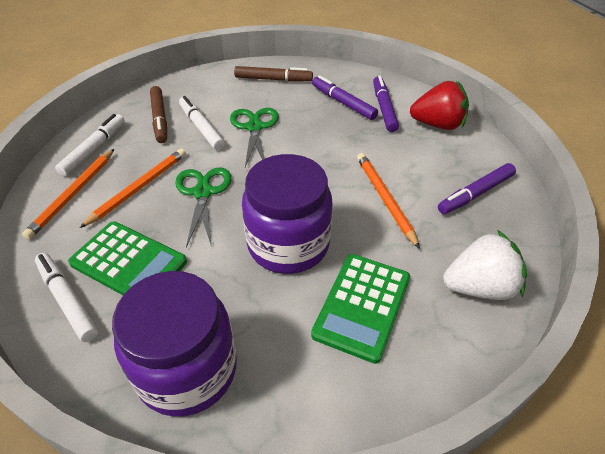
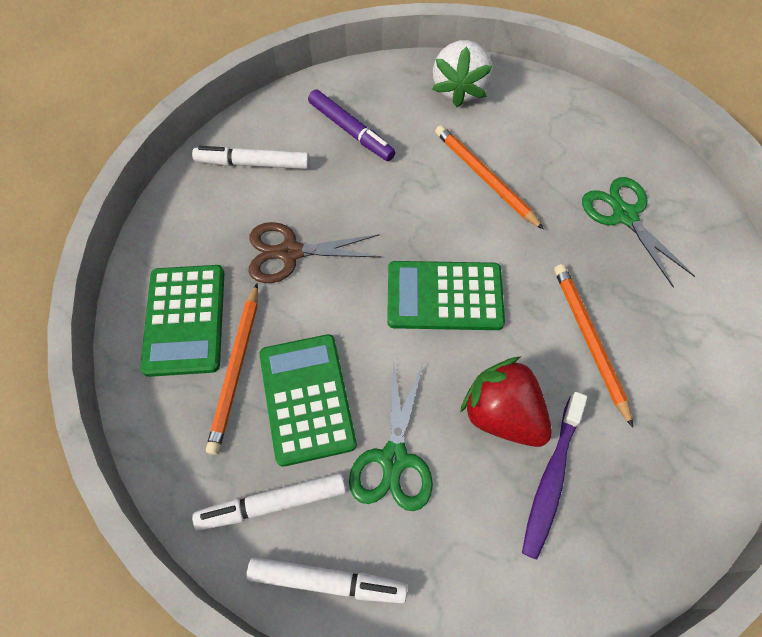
brown marker: 2 -> 0
brown scissors: 0 -> 1
green calculator: 2 -> 3
purple jar: 2 -> 0
purple marker: 3 -> 1
purple toothbrush: 0 -> 1

